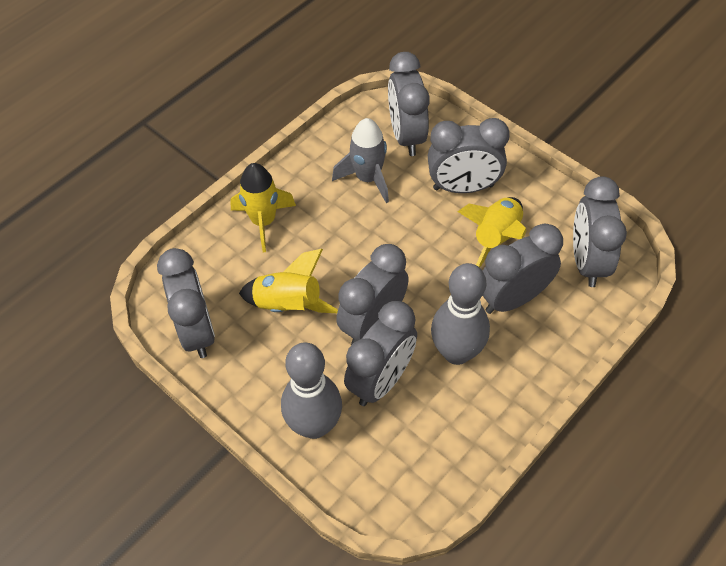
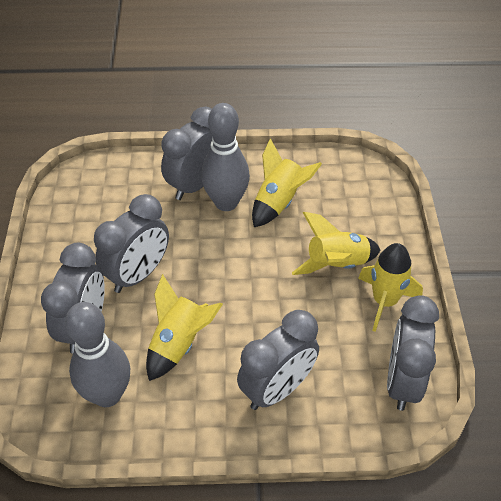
grey clock: 7 -> 5
grey rocket: 1 -> 0
yellow rocket: 3 -> 4

